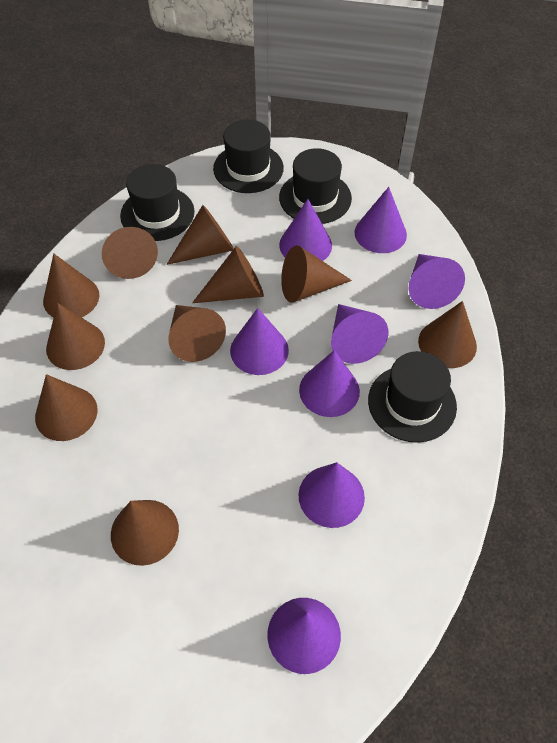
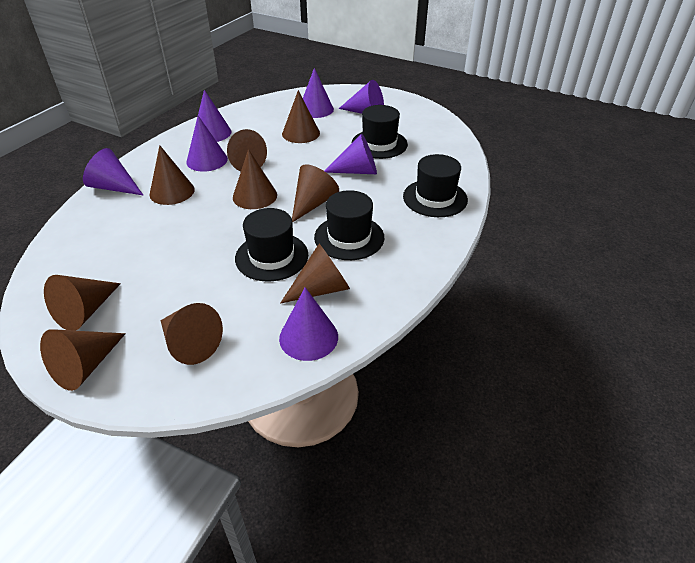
brown cone: 10 -> 9
purple cone: 8 -> 7

